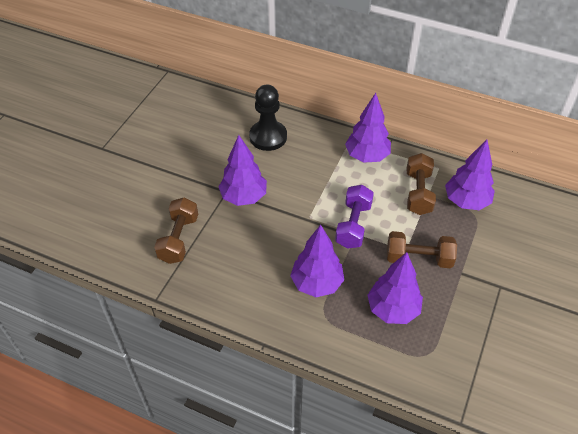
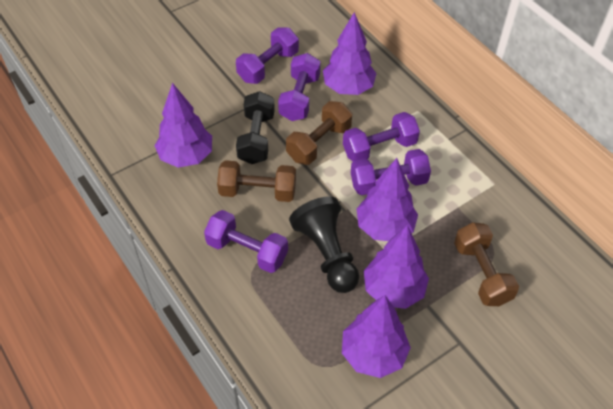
black dumbbell: 0 -> 1
purple dumbbell: 1 -> 5

